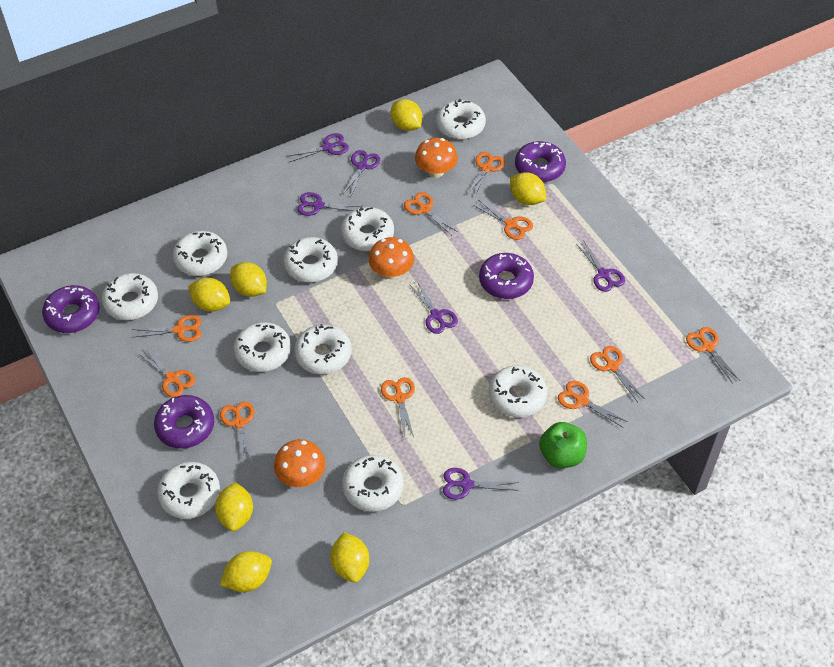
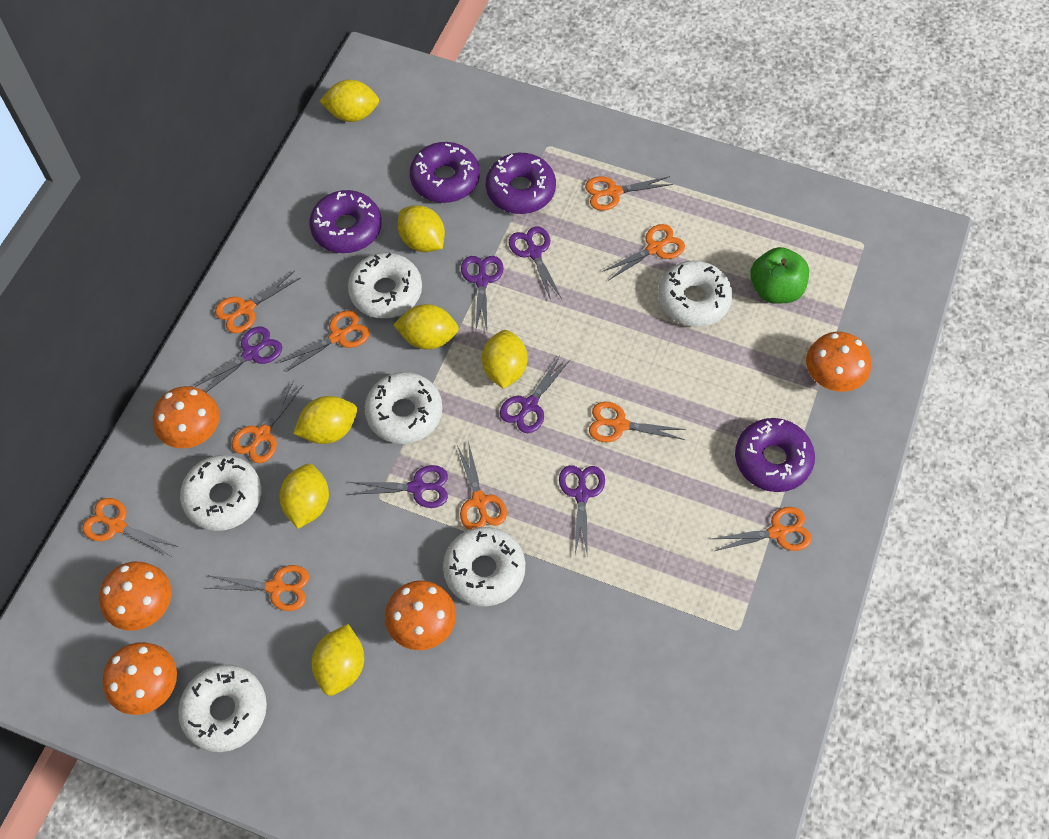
orange mushroom: 3 -> 5
white donut: 10 -> 6

